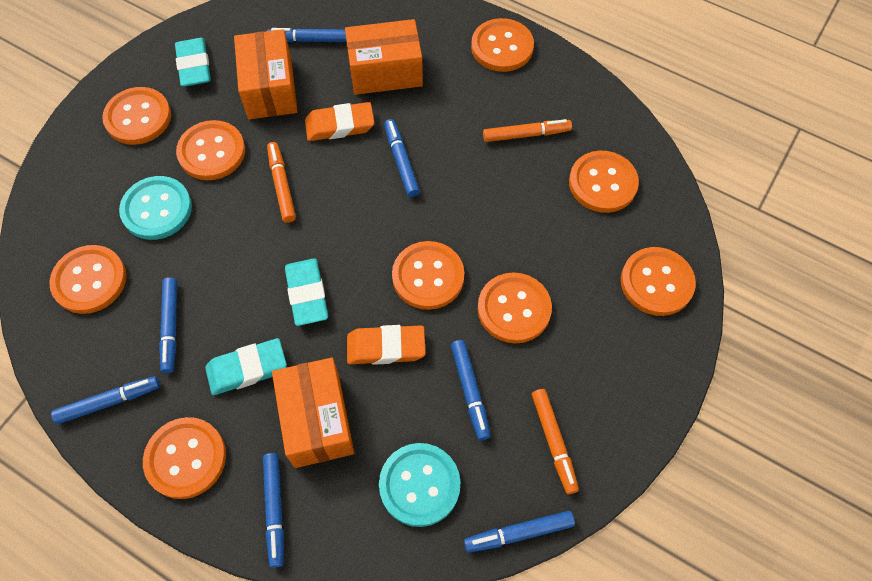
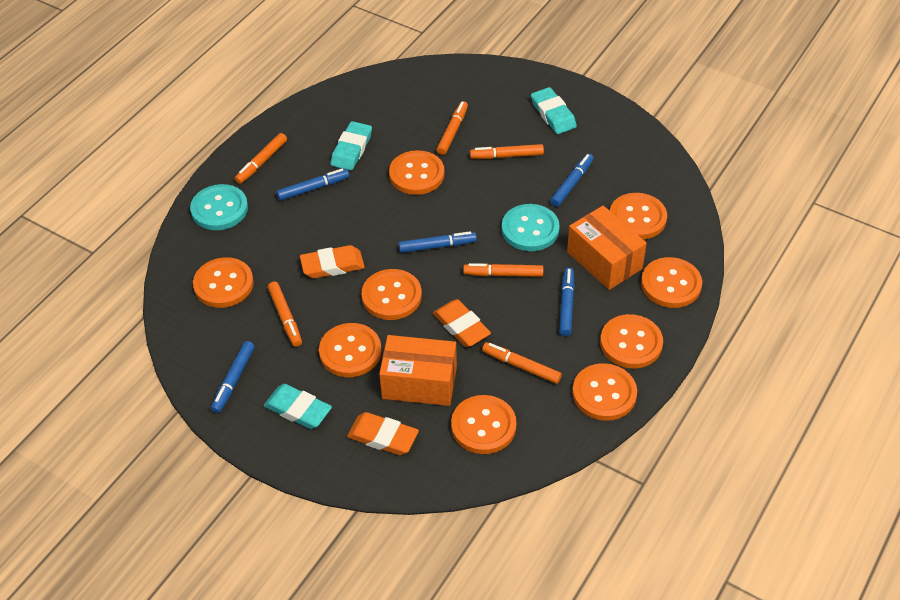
blue marker: 7 -> 5
orange box: 3 -> 2
orange eraser: 2 -> 3
orange marker: 3 -> 6

